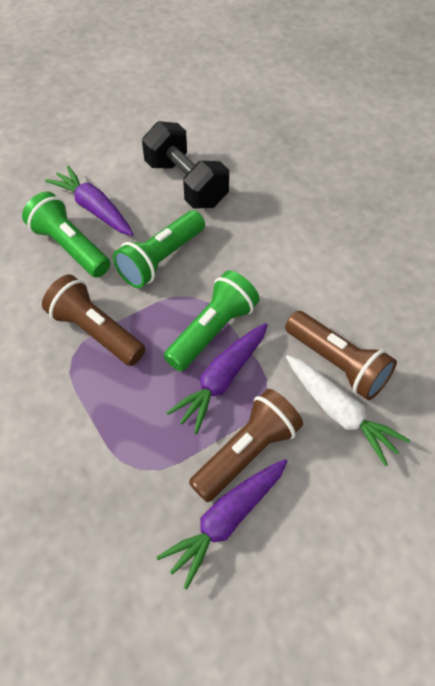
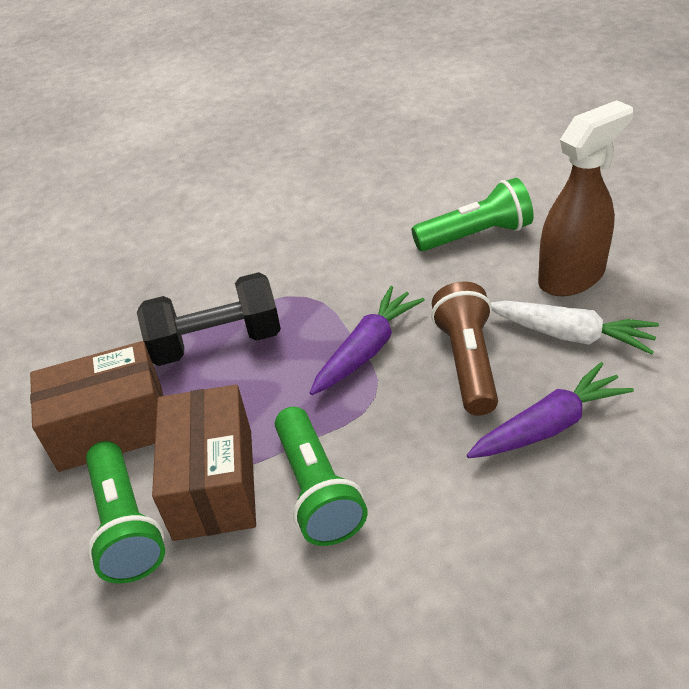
brown box: 0 -> 2
brown flashlight: 3 -> 1
brown spray bottle: 0 -> 1
purple carrot: 3 -> 2

